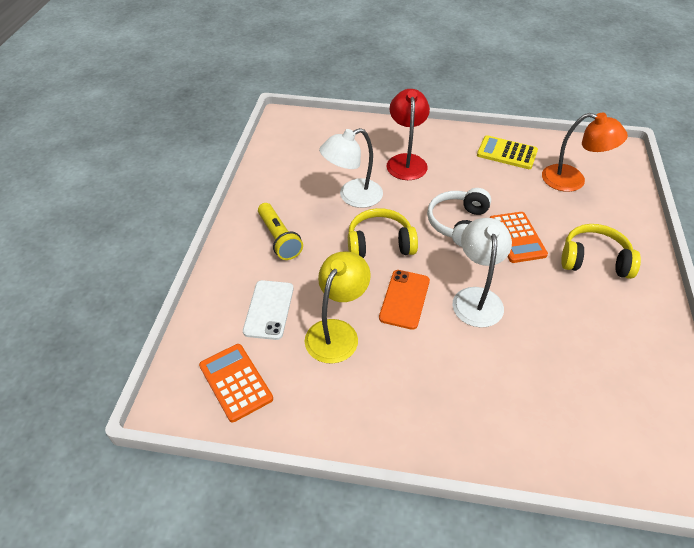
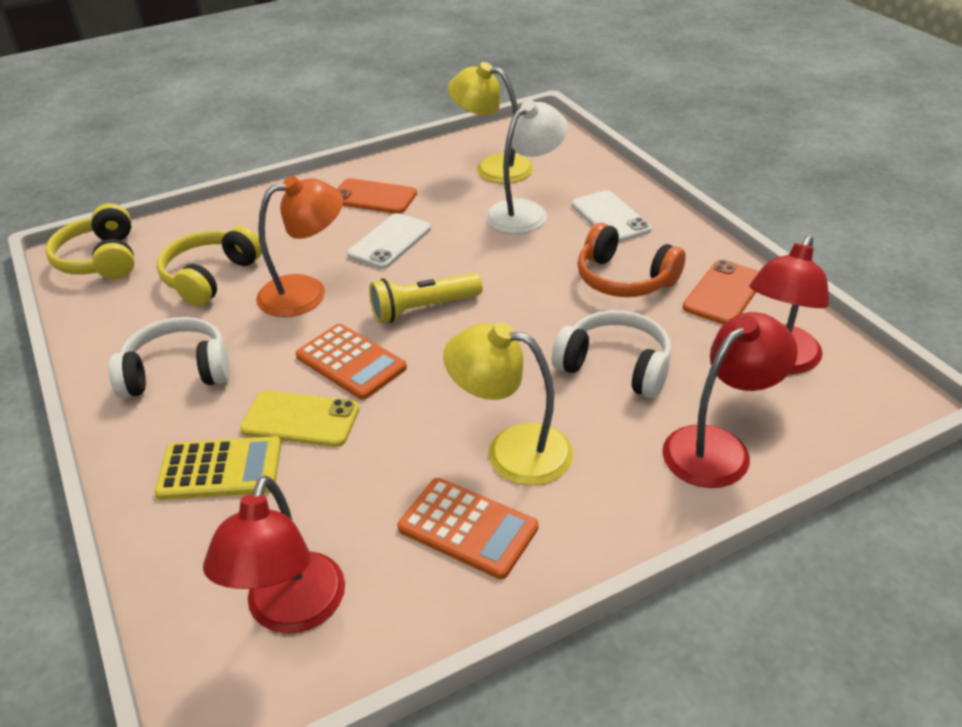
orange headphones: 0 -> 1
orange phone: 1 -> 2
red lamp: 1 -> 3
white headphones: 1 -> 2
white lamp: 2 -> 1
white phone: 1 -> 2
yellow lamp: 1 -> 2
yellow phone: 0 -> 1

